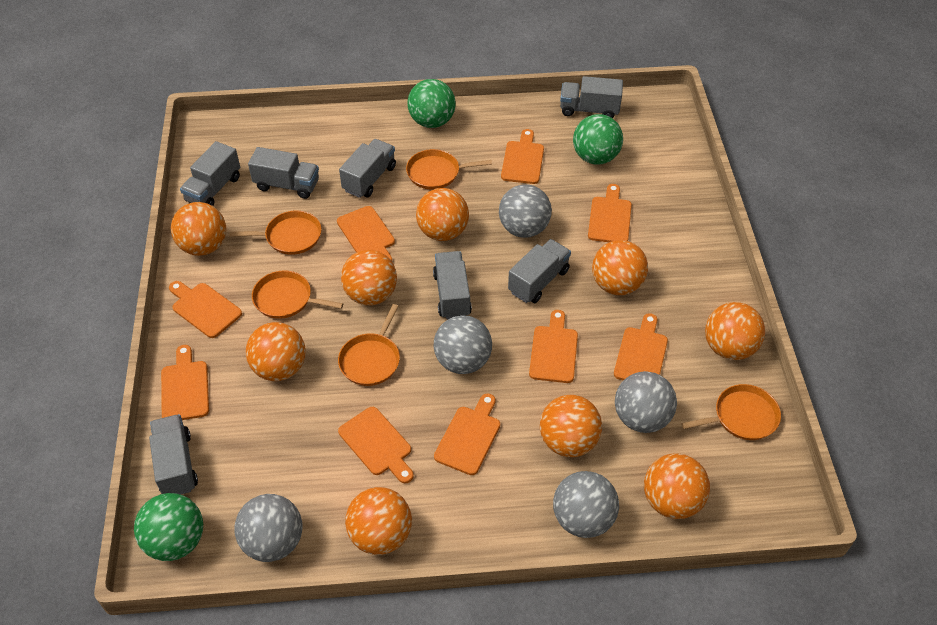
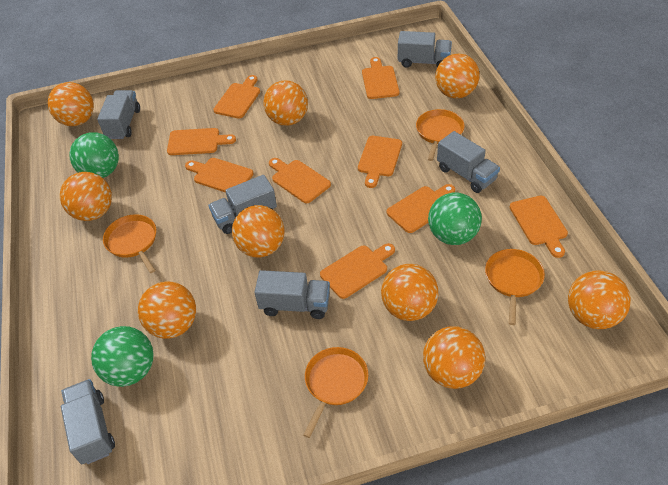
grey ball: 5 -> 0
grey truck: 7 -> 6
orange pan: 5 -> 4

